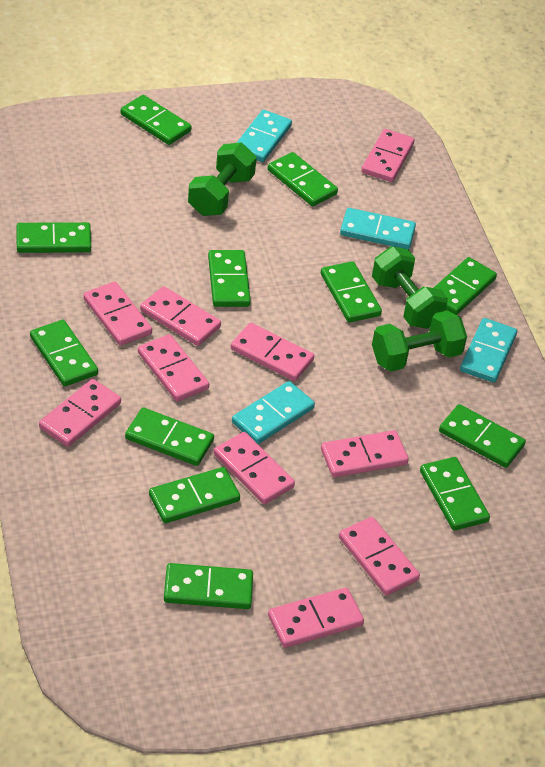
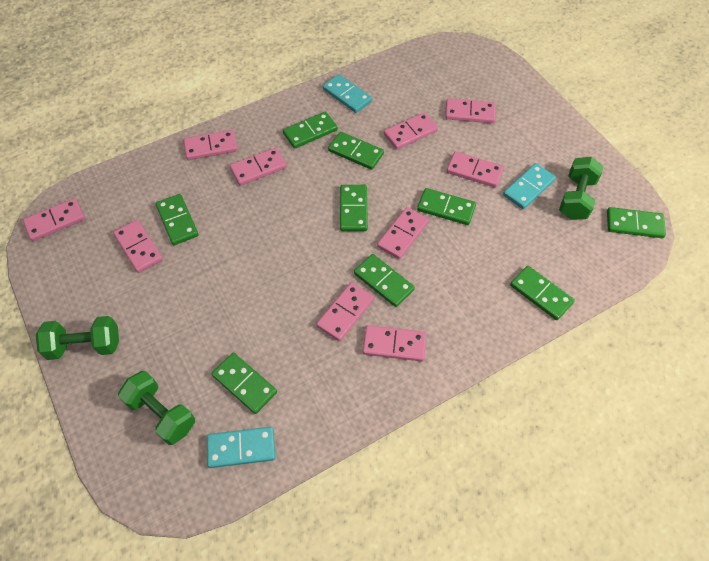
green domino: 12 -> 9
turquoise domino: 4 -> 3

